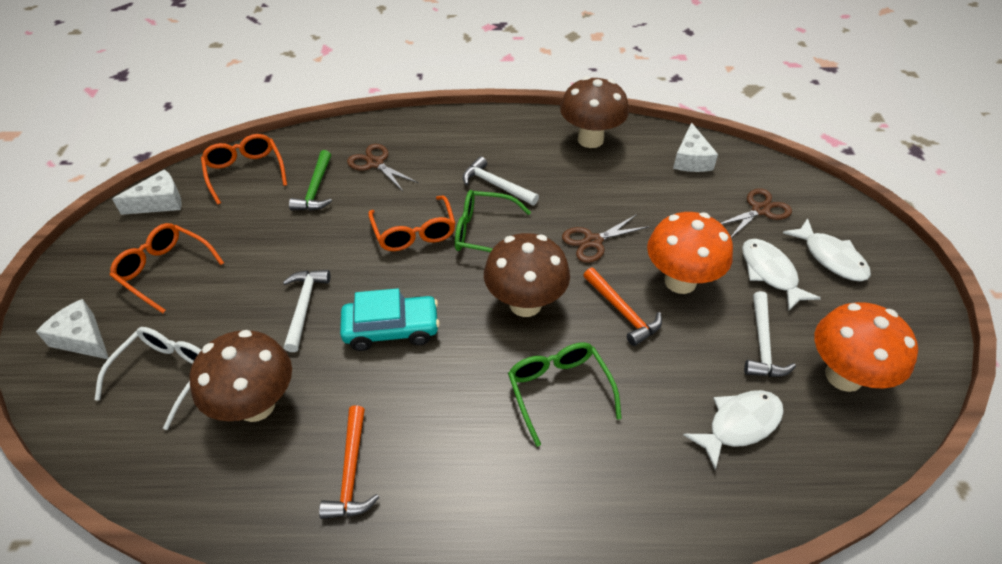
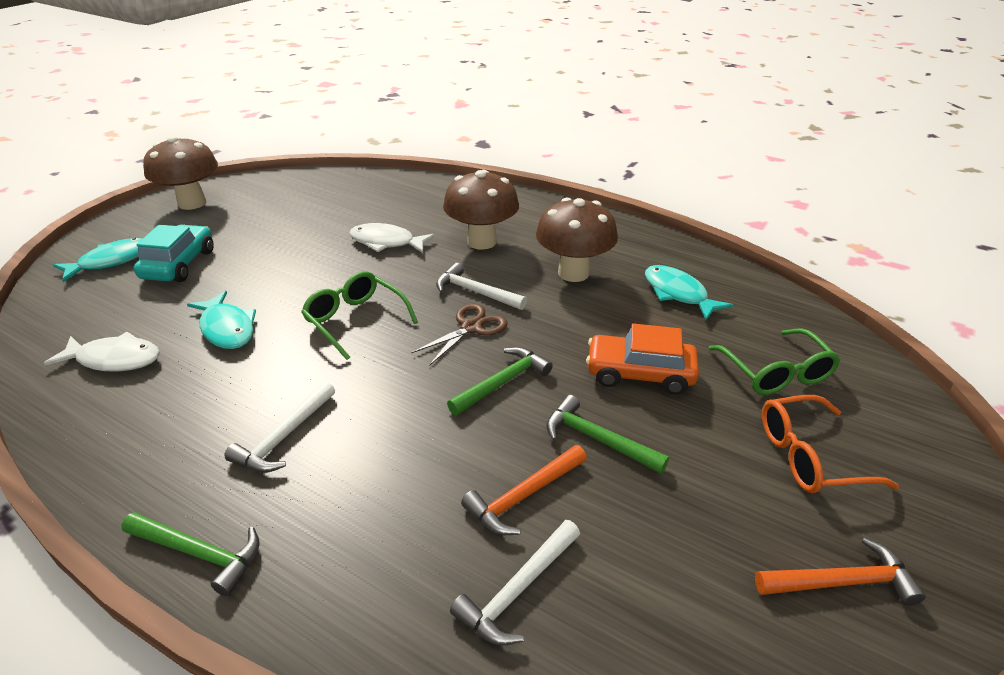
brown scissors: 3 -> 1
green hammer: 1 -> 3
orange car: 0 -> 1
orange glasses: 3 -> 1
orange mushroom: 2 -> 0
turquoise fish: 0 -> 3
white cheese: 3 -> 0
white fish: 3 -> 2
white glasses: 1 -> 0

